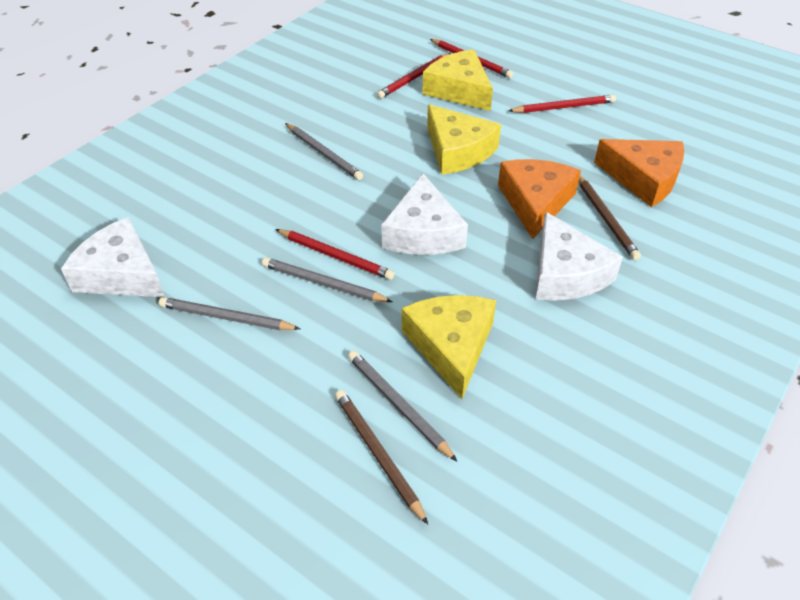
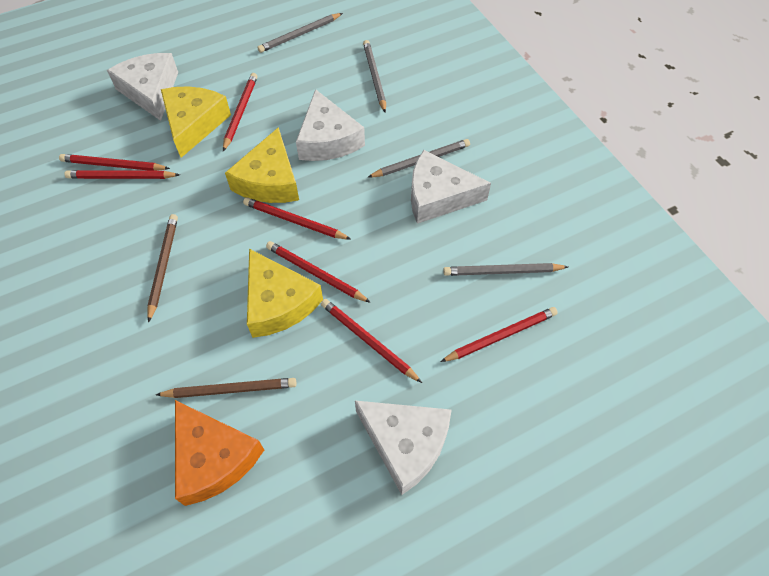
orange cheese: 2 -> 1
red pencil: 4 -> 7
white cheese: 3 -> 4

